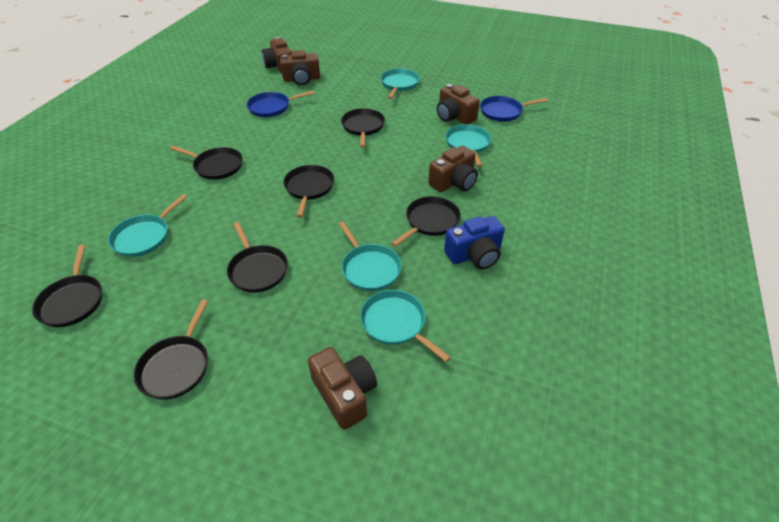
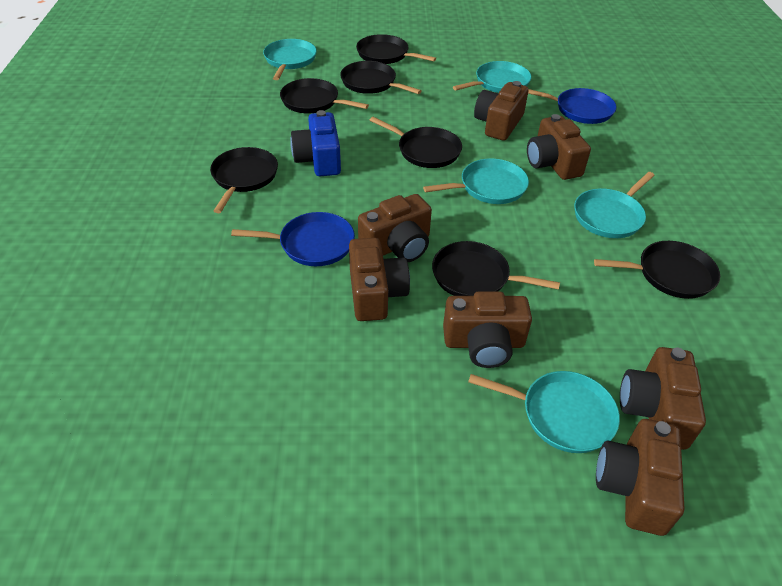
brown camera: 5 -> 7

